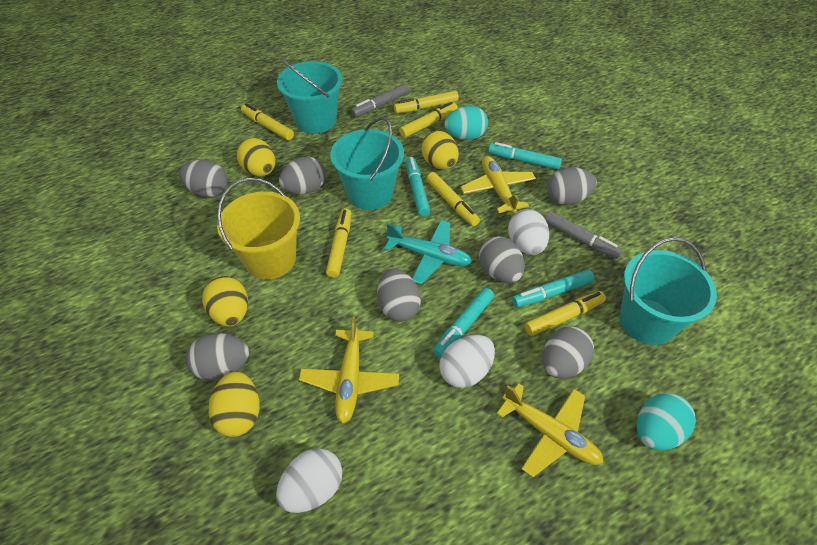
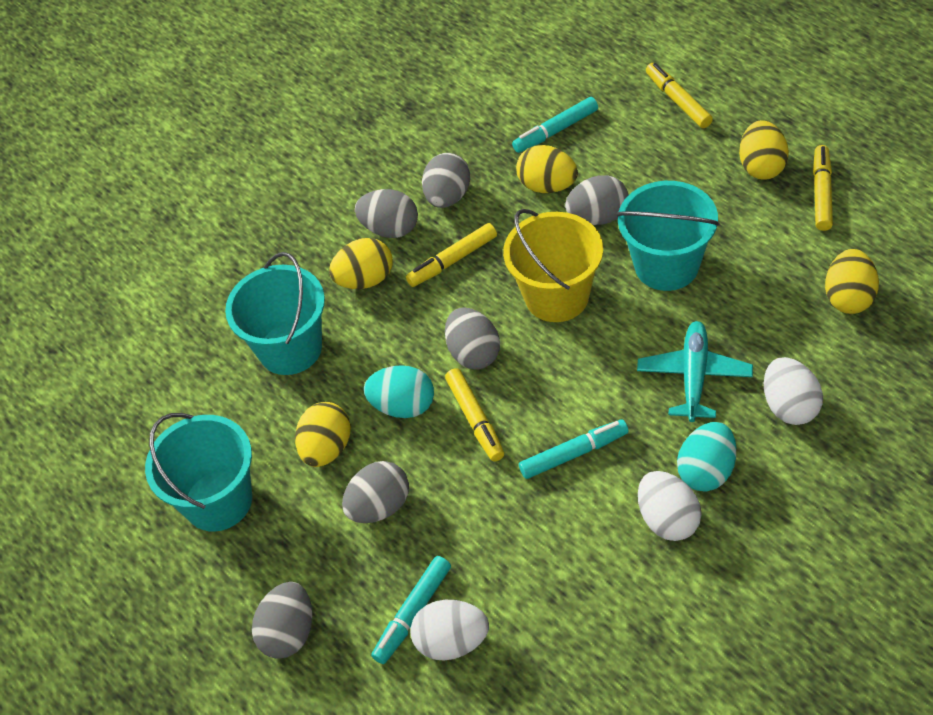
grey egg: 7 -> 6
grey marker: 2 -> 0
turquoise marker: 4 -> 3
yellow egg: 4 -> 5
yellow marker: 6 -> 4
yellow plane: 3 -> 0

